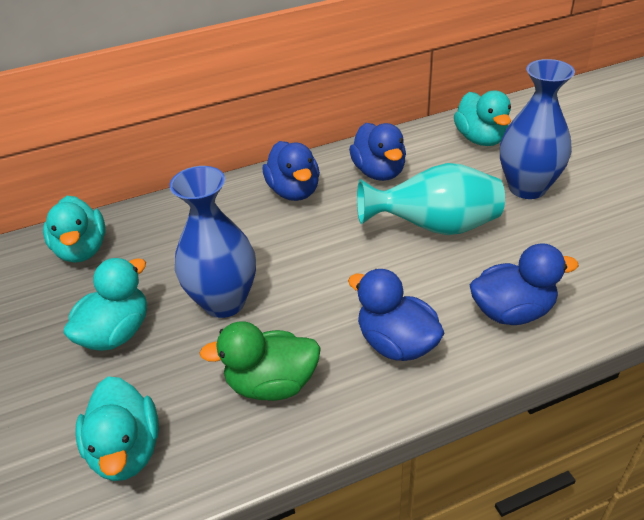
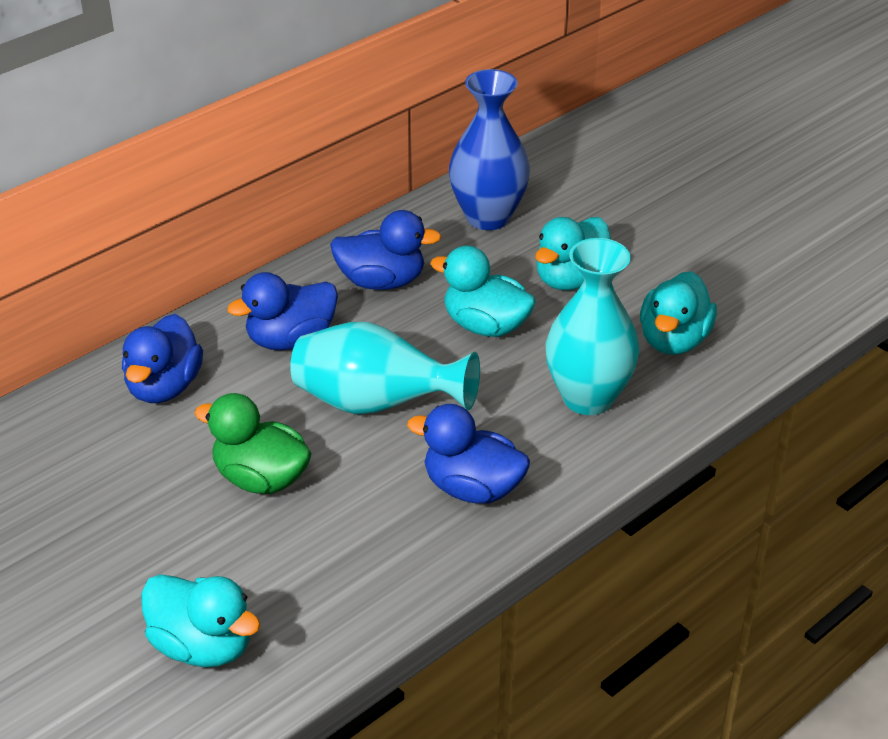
blue vase: 2 -> 1
turquoise vase: 1 -> 2

